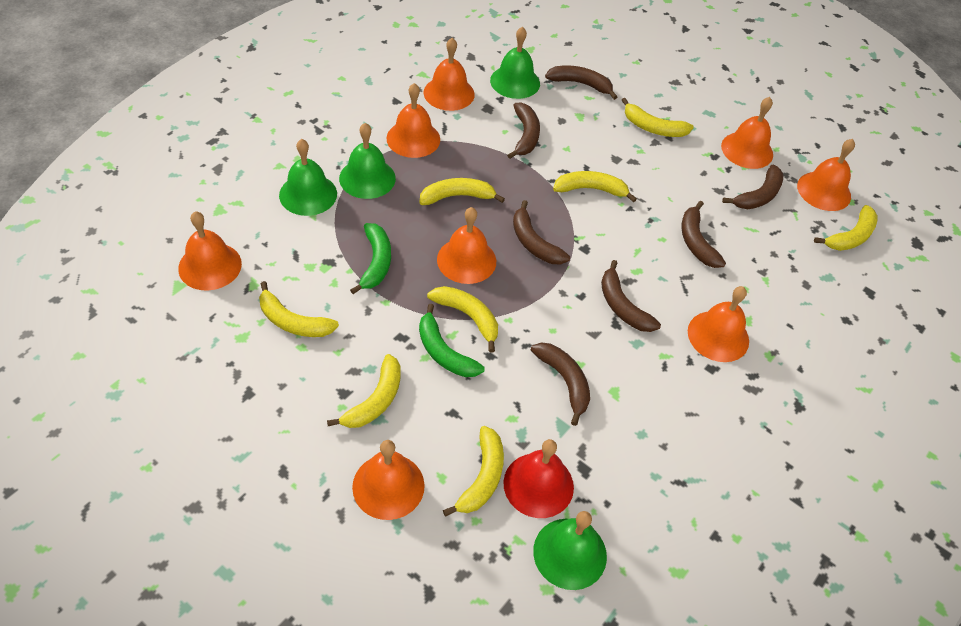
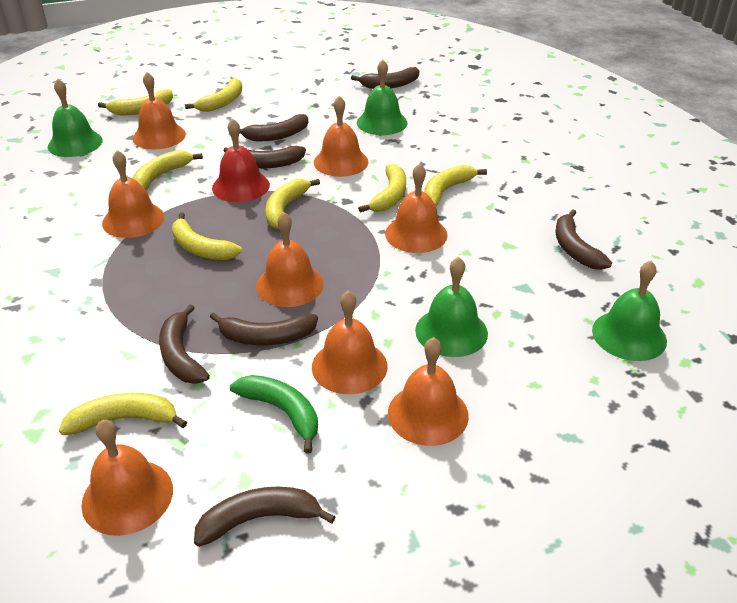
green banana: 2 -> 1

